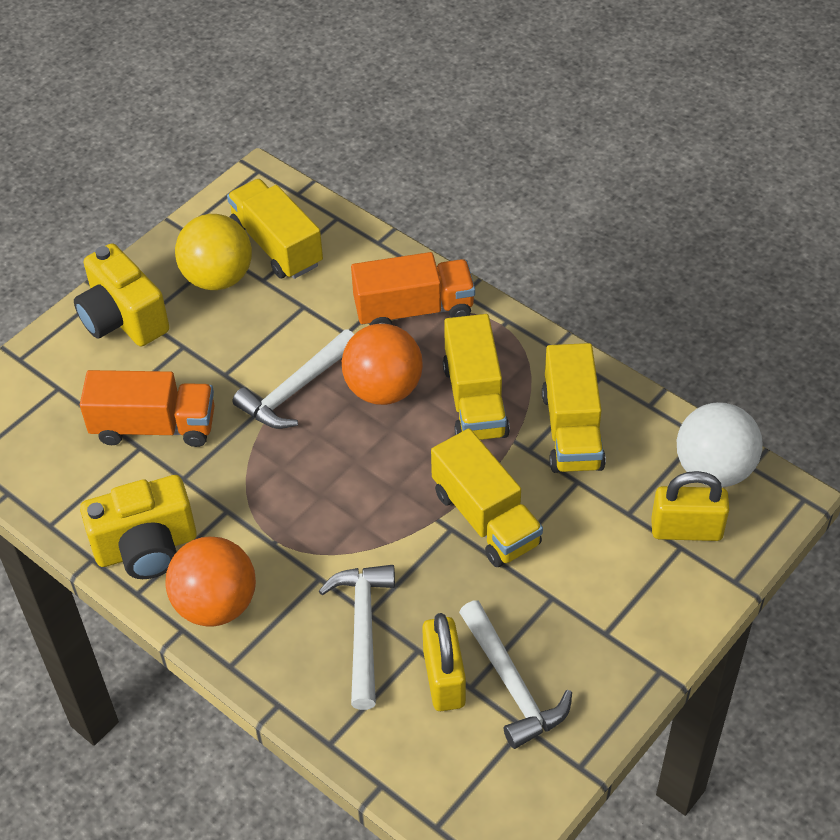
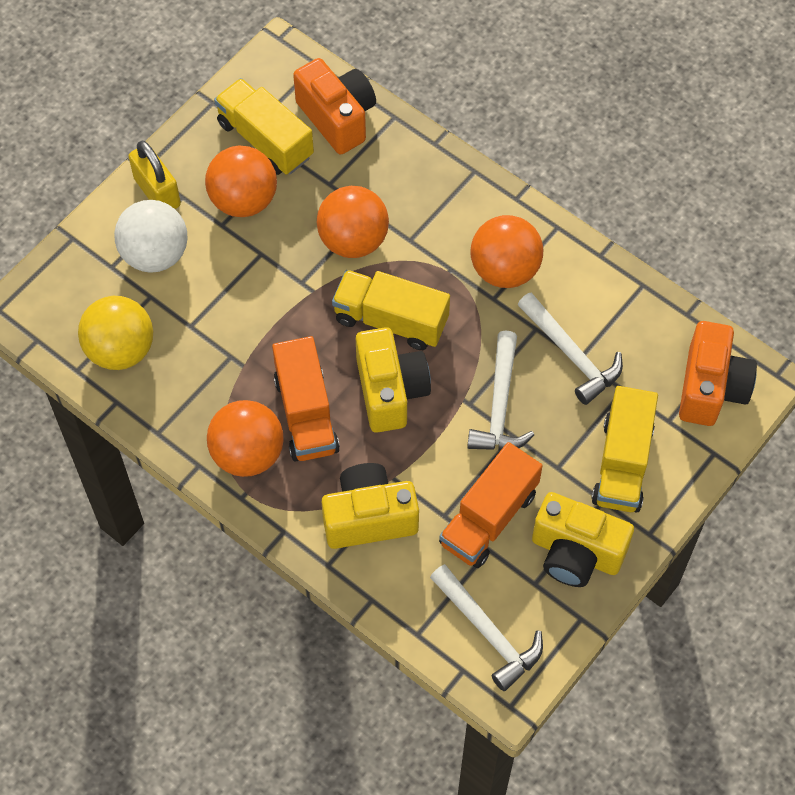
orange ball: 2 -> 4
orange camera: 0 -> 2
yellow camera: 2 -> 3
yellow padlock: 2 -> 1
yellow truck: 4 -> 3

